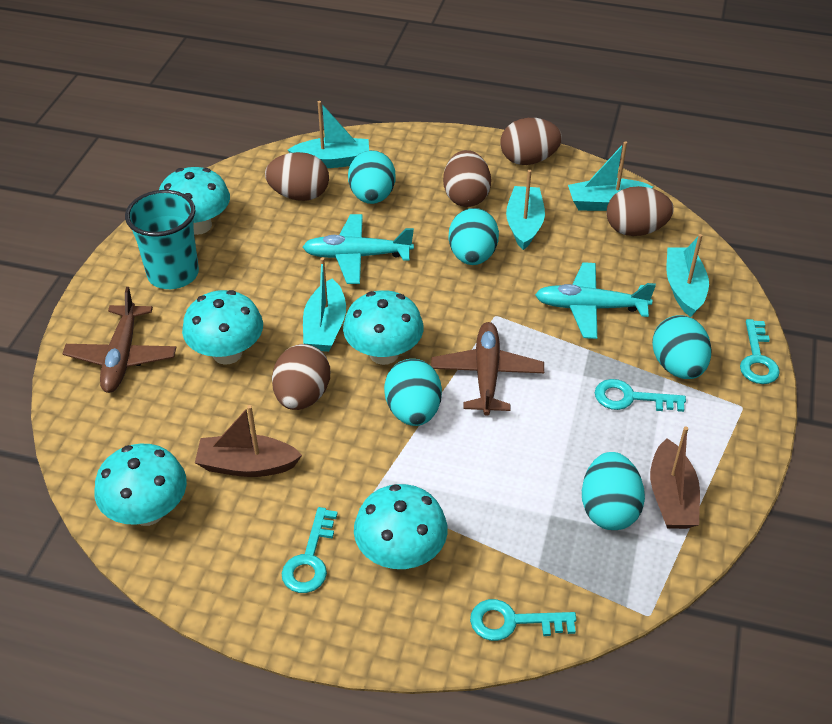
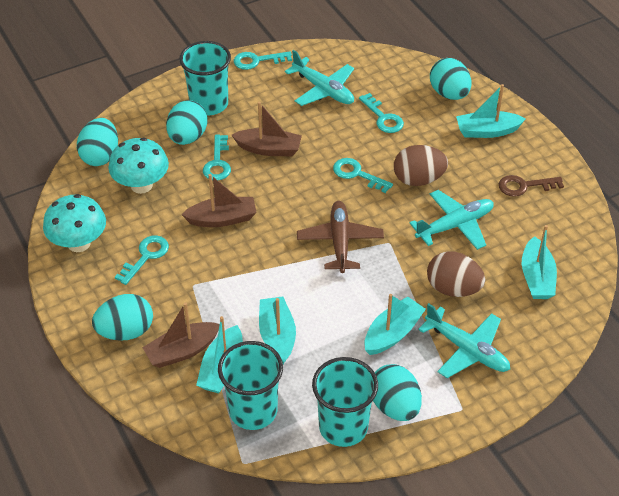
brown boat: 2 -> 3
brown egg: 5 -> 2
brown key: 0 -> 1
brown plane: 2 -> 1
turquoise cup: 1 -> 3
turquoise key: 4 -> 5
turquoise mushroom: 5 -> 2
turquoise plane: 2 -> 3

